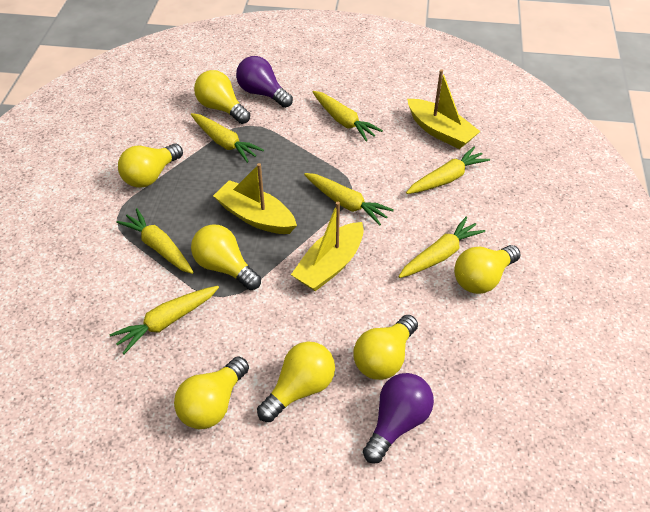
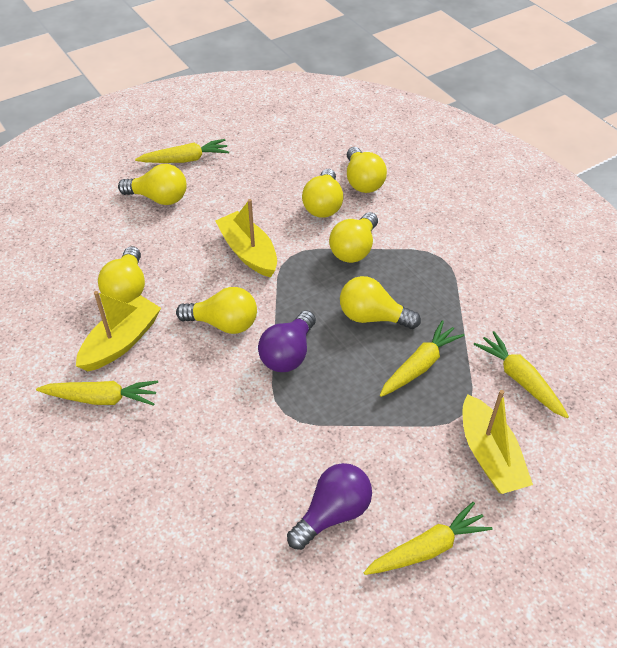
yellow carrot: 7 -> 5

